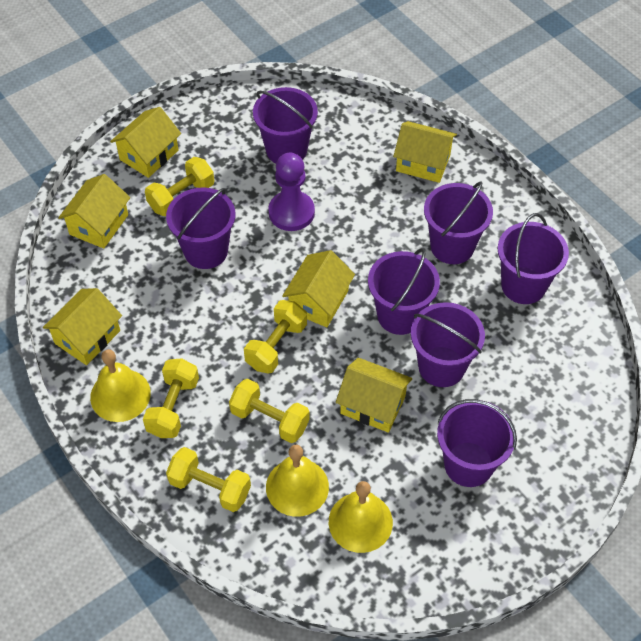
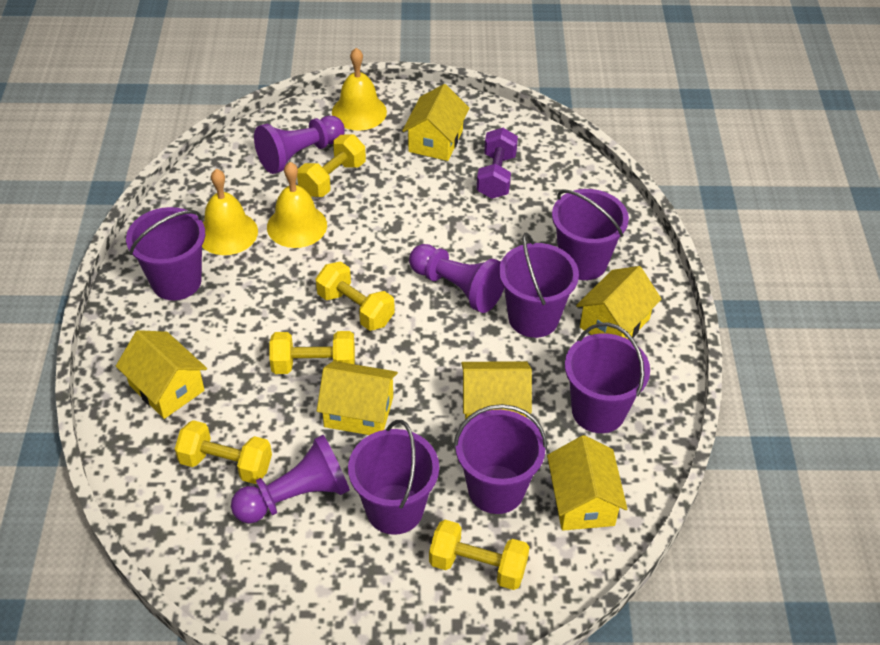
purple bucket: 7 -> 6
purple dumbbell: 0 -> 1
purple pawn: 1 -> 3

